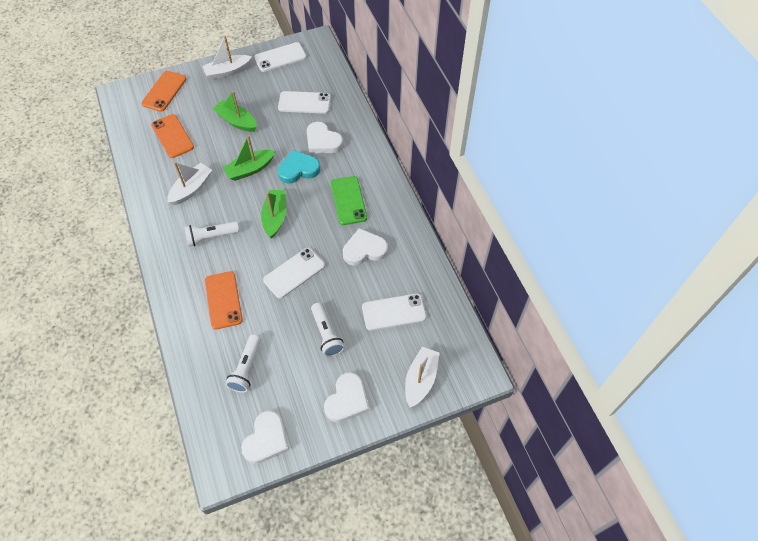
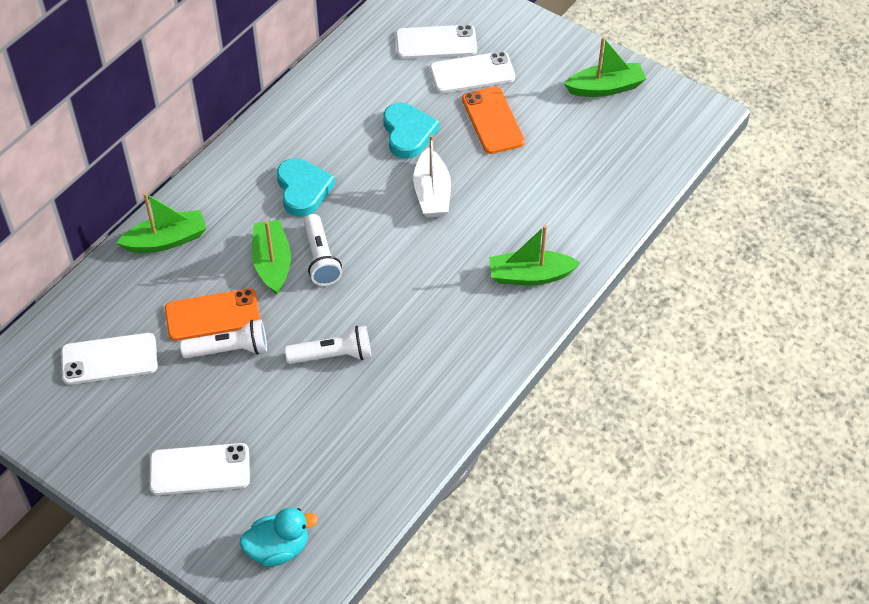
green boat: 3 -> 4
green phone: 1 -> 0
orange phone: 3 -> 2
turquoise duck: 0 -> 1
turquoise heart: 1 -> 2
white boat: 3 -> 1
white heart: 4 -> 0

